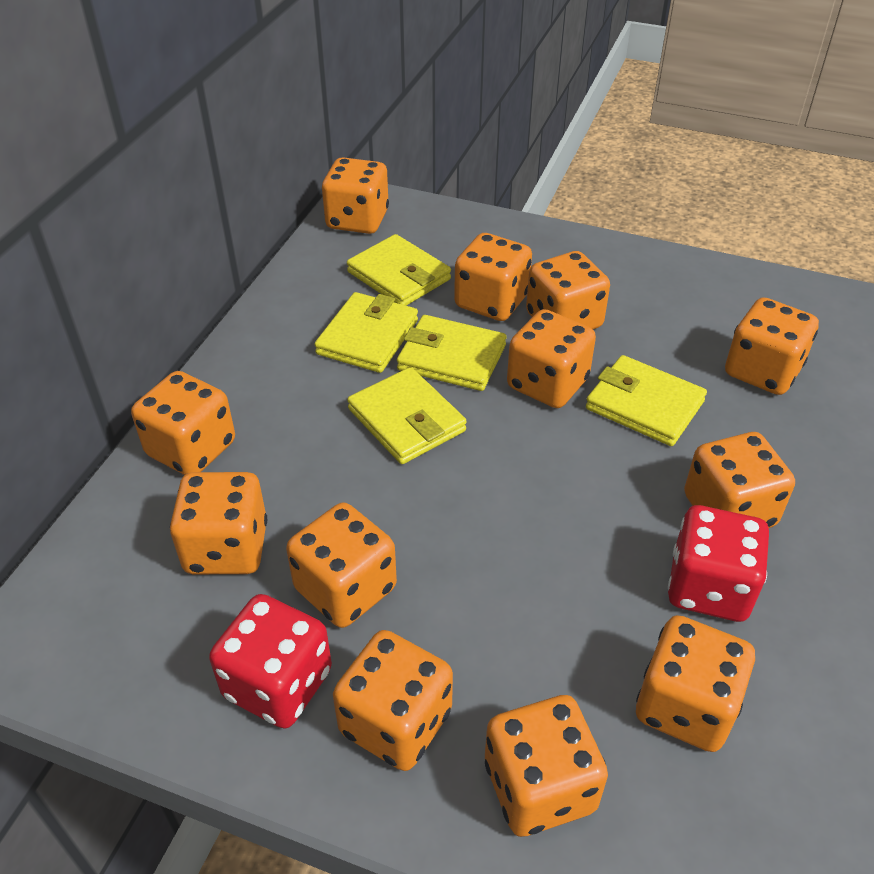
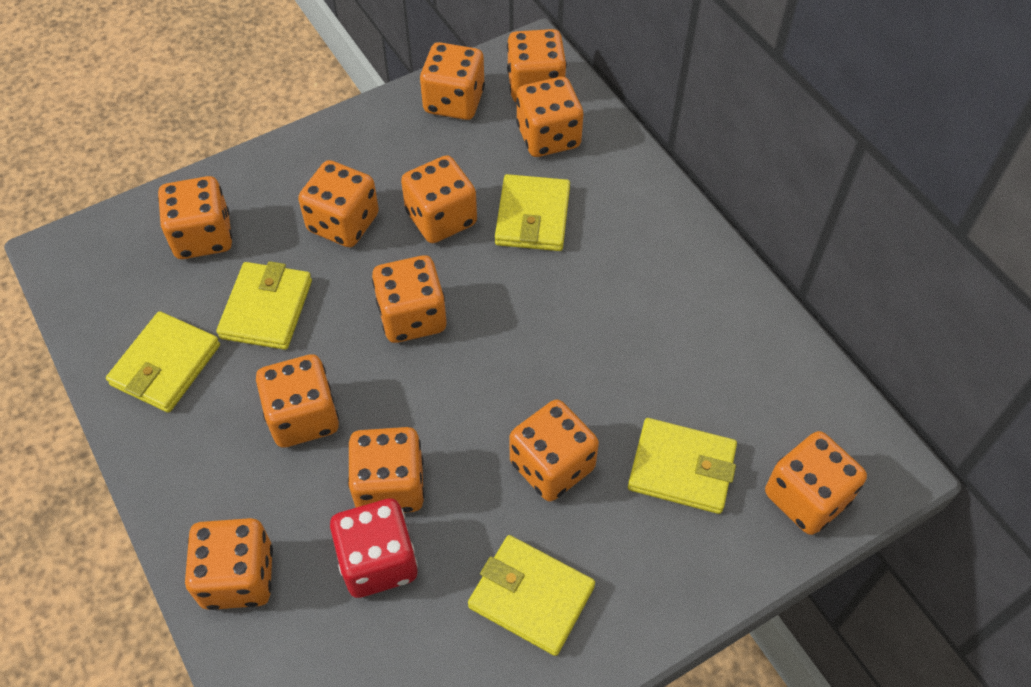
red dice: 2 -> 1

